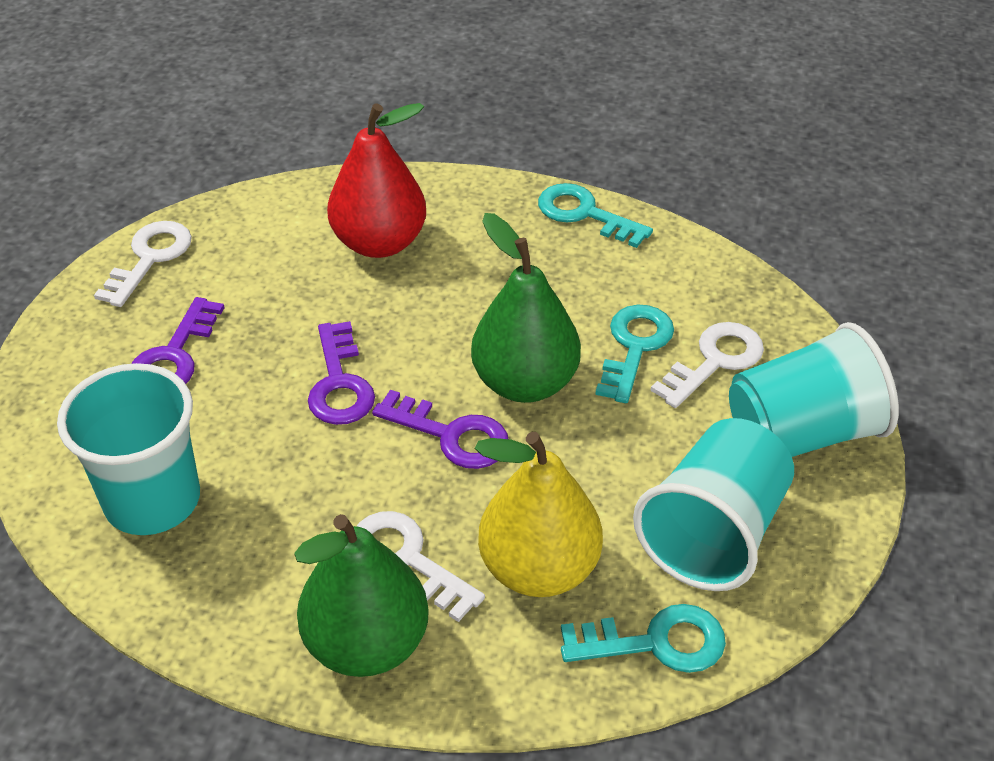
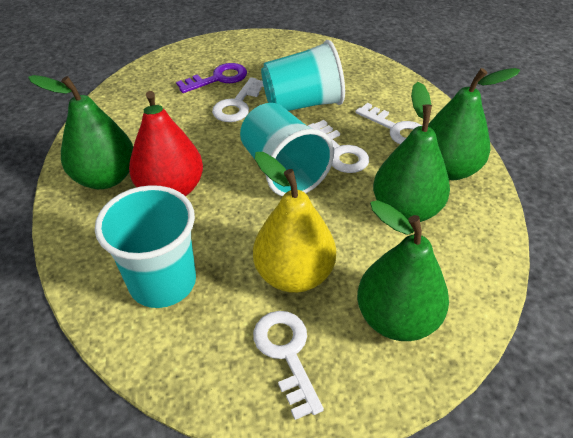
green pear: 2 -> 4
purple key: 3 -> 1
turquoise key: 3 -> 0
white key: 3 -> 4

